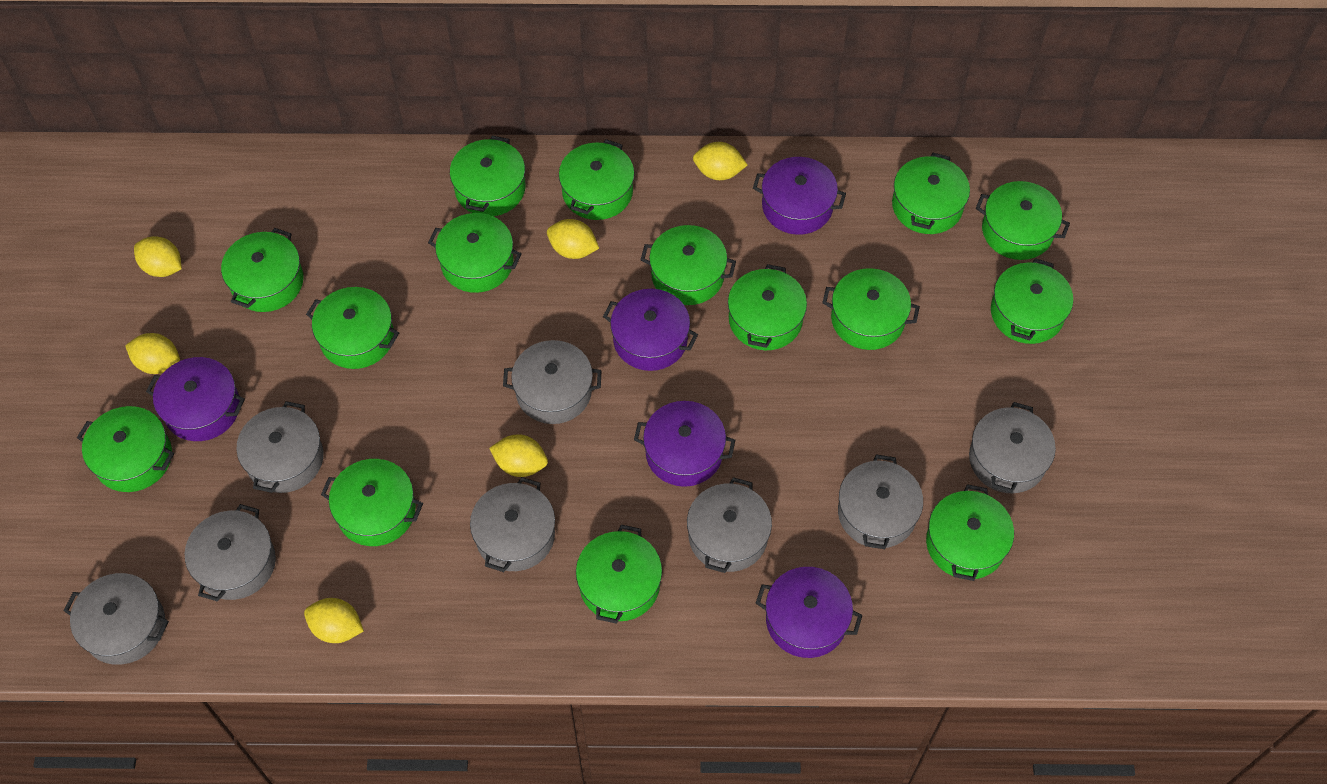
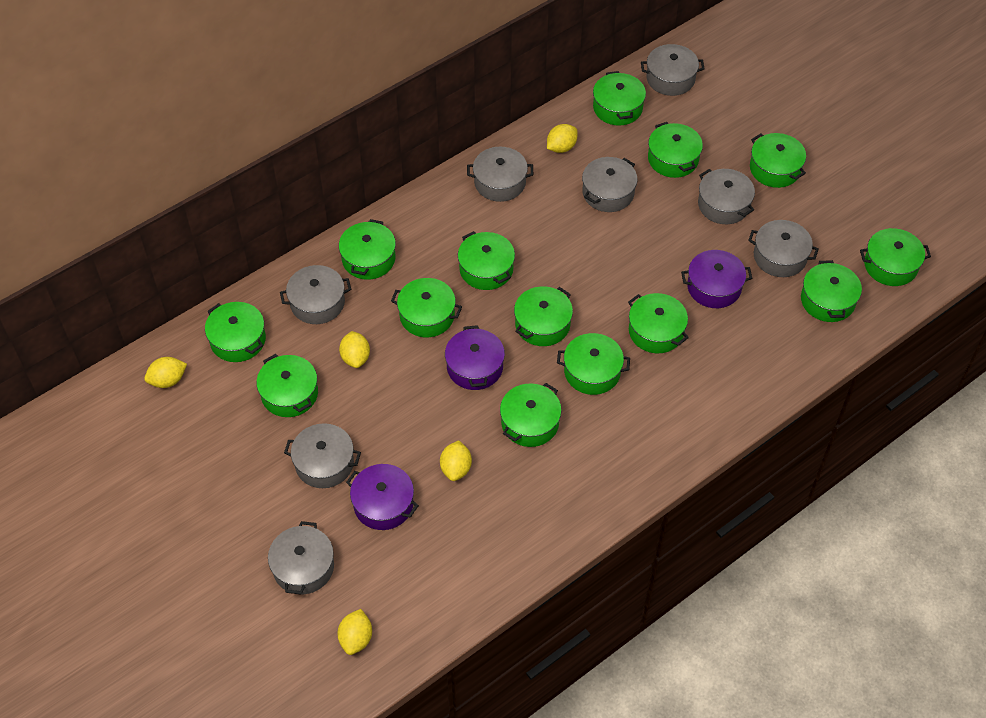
green pot: 15 -> 14
purple pot: 5 -> 3
yellow lemon: 6 -> 5

